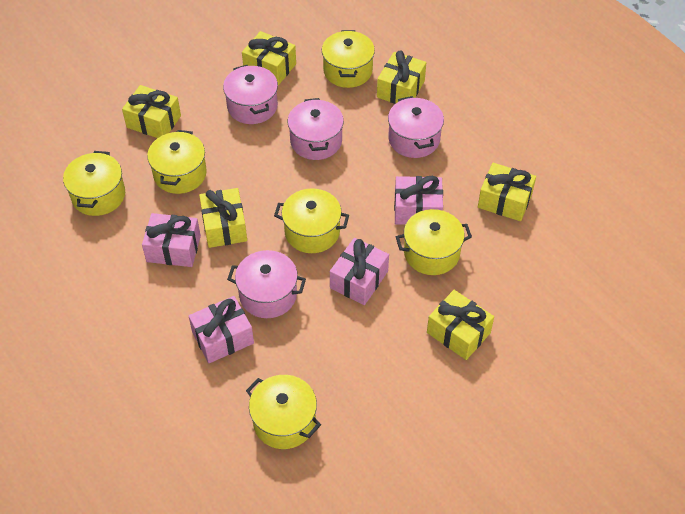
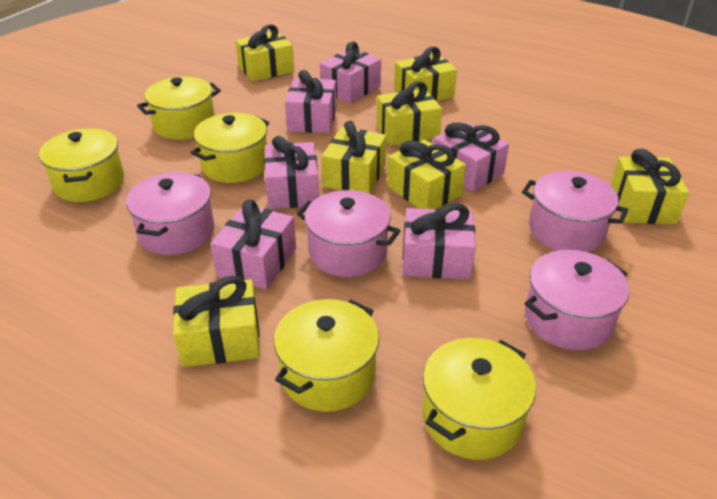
pink gift: 4 -> 6
yellow gift: 6 -> 7
yellow pot: 6 -> 5

